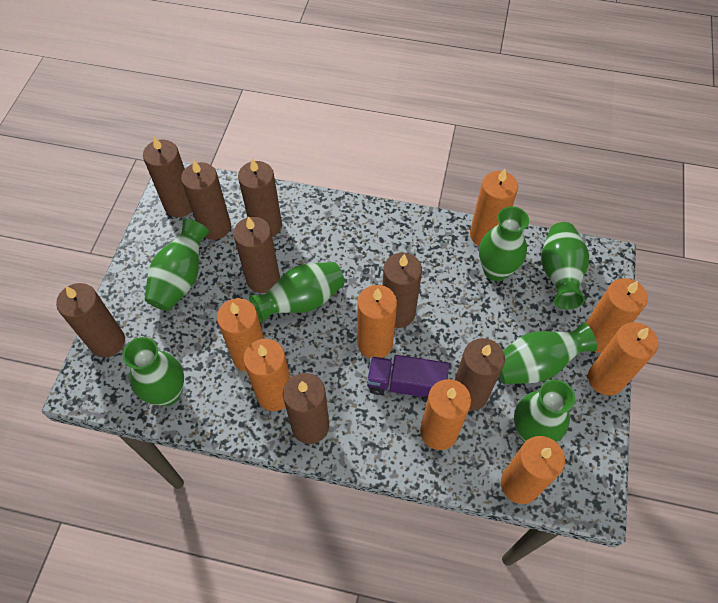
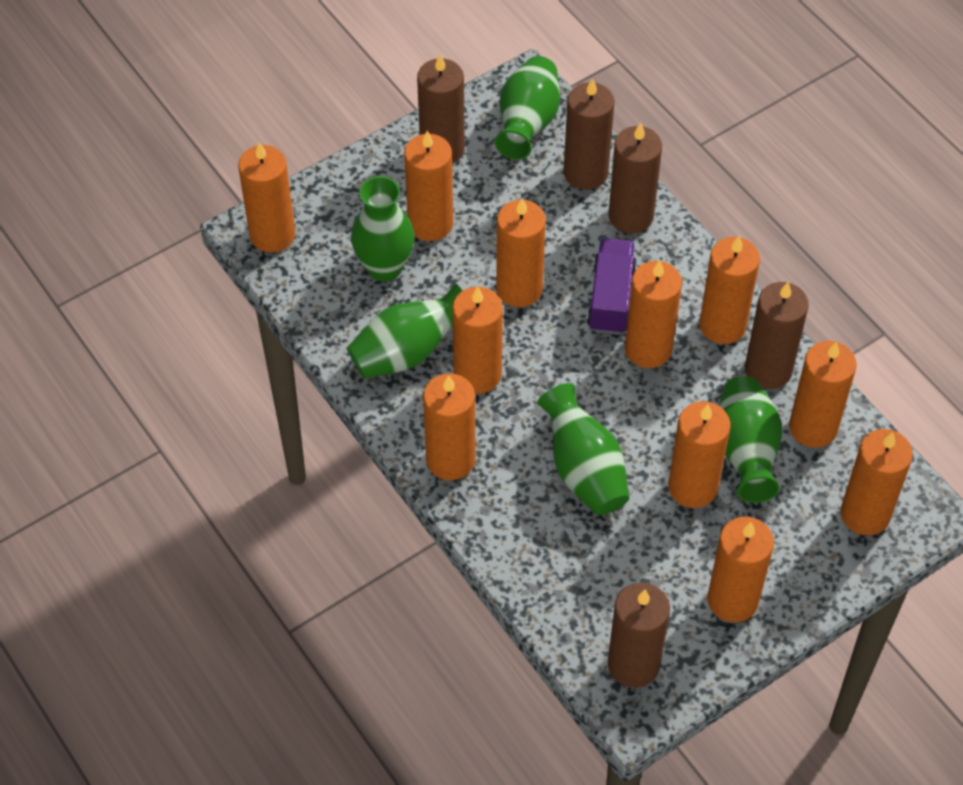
brown candle: 8 -> 5
green vase: 7 -> 5
orange candle: 8 -> 11

